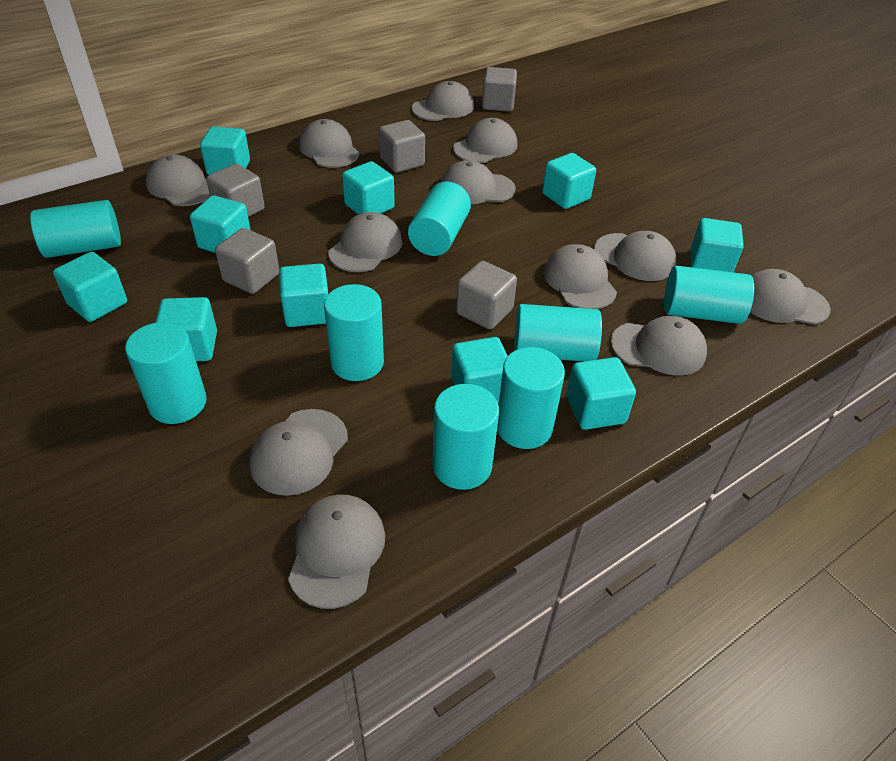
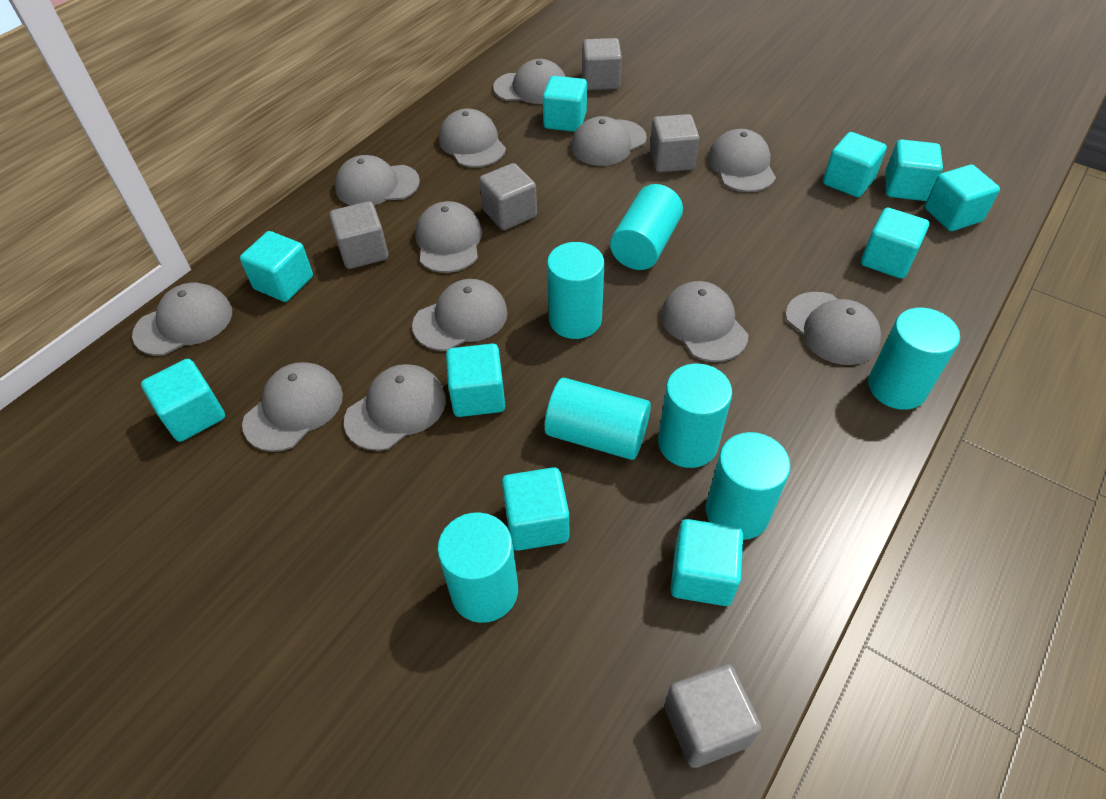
turquoise cylinder: 8 -> 7

